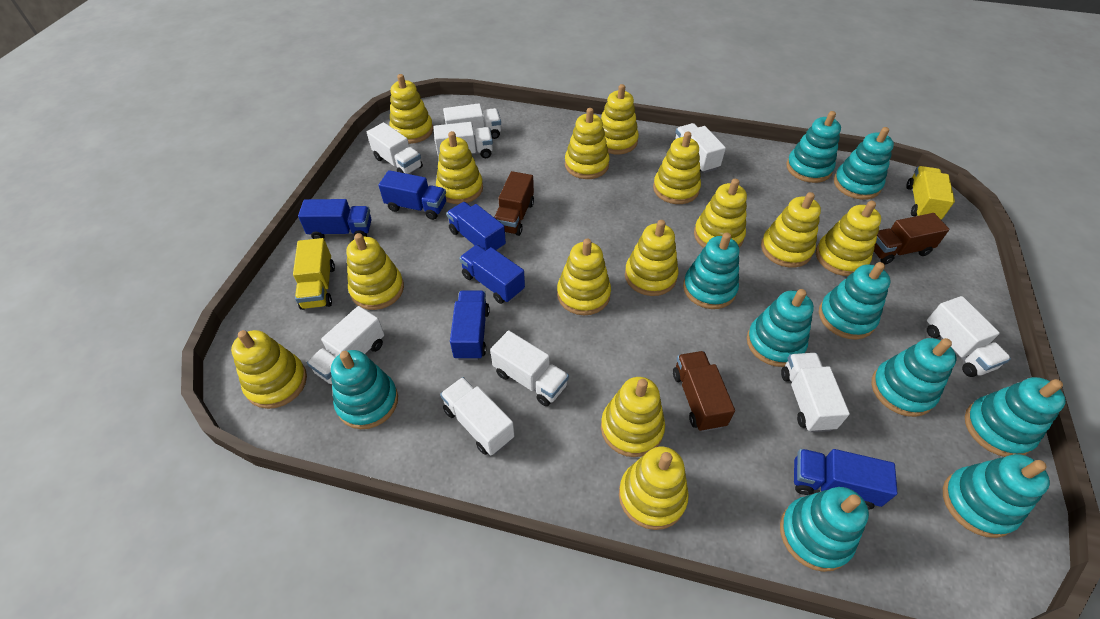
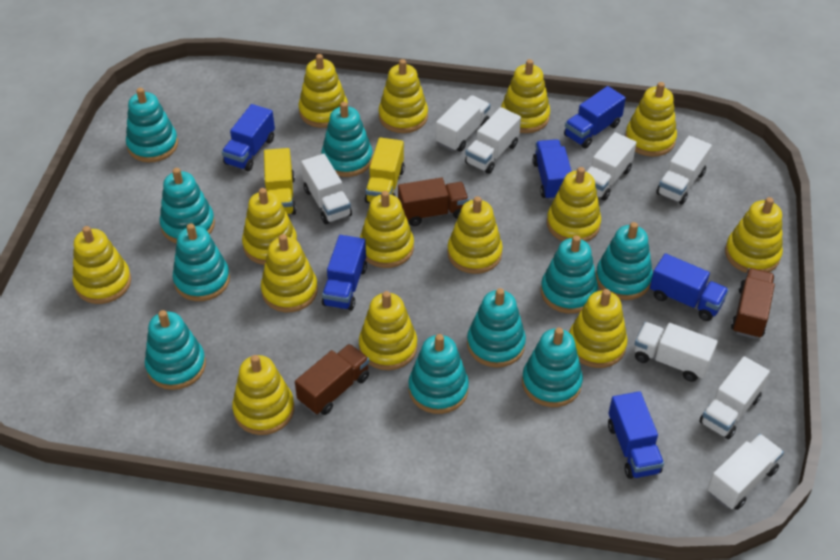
white truck: 9 -> 8

